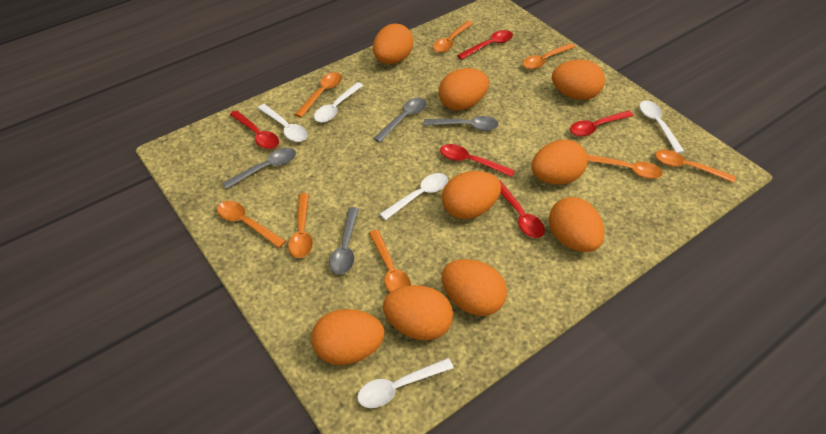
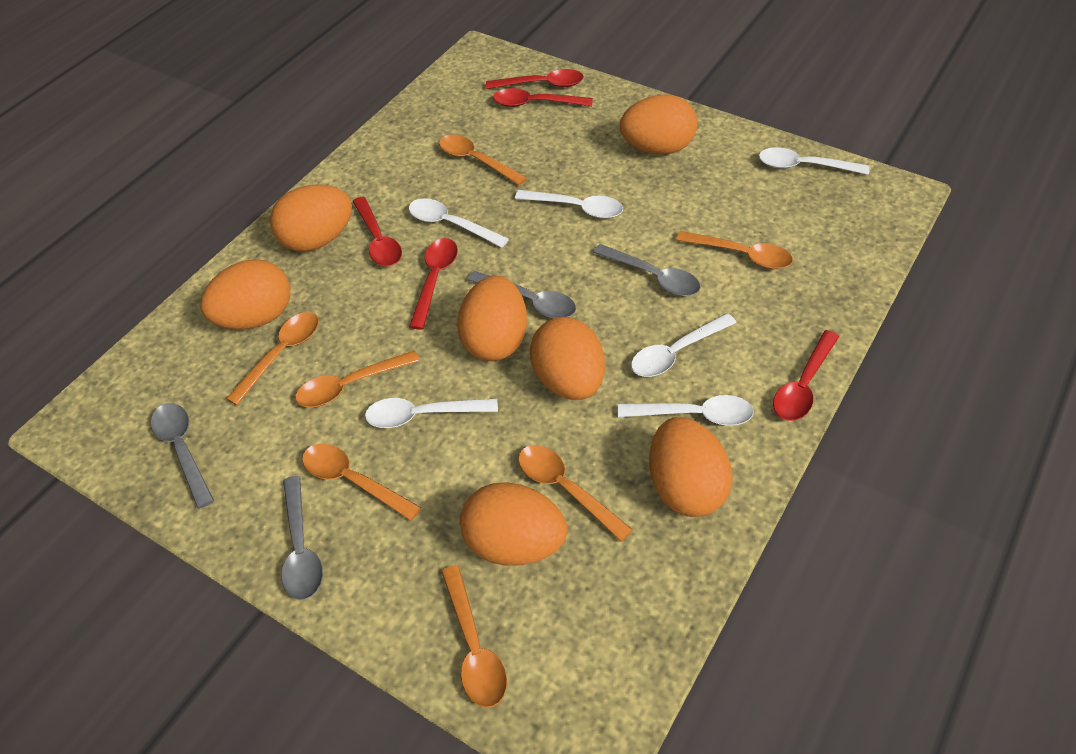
orange egg: 9 -> 7
orange spoon: 8 -> 7
white spoon: 5 -> 6

